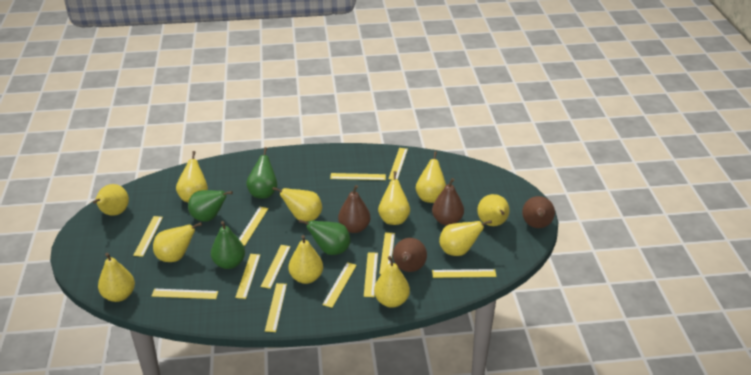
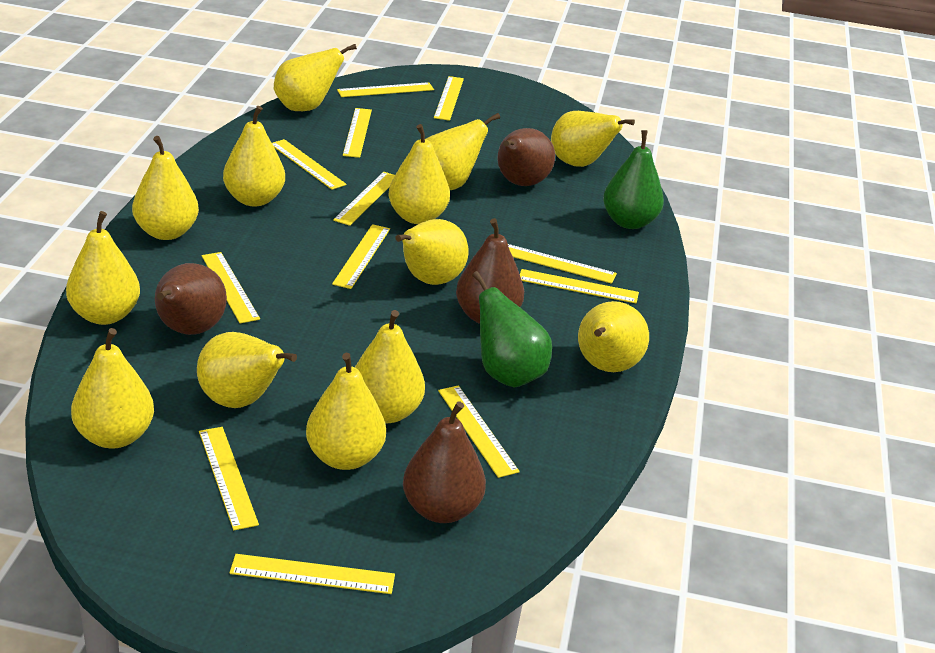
green pear: 4 -> 2
yellow pear: 11 -> 13

